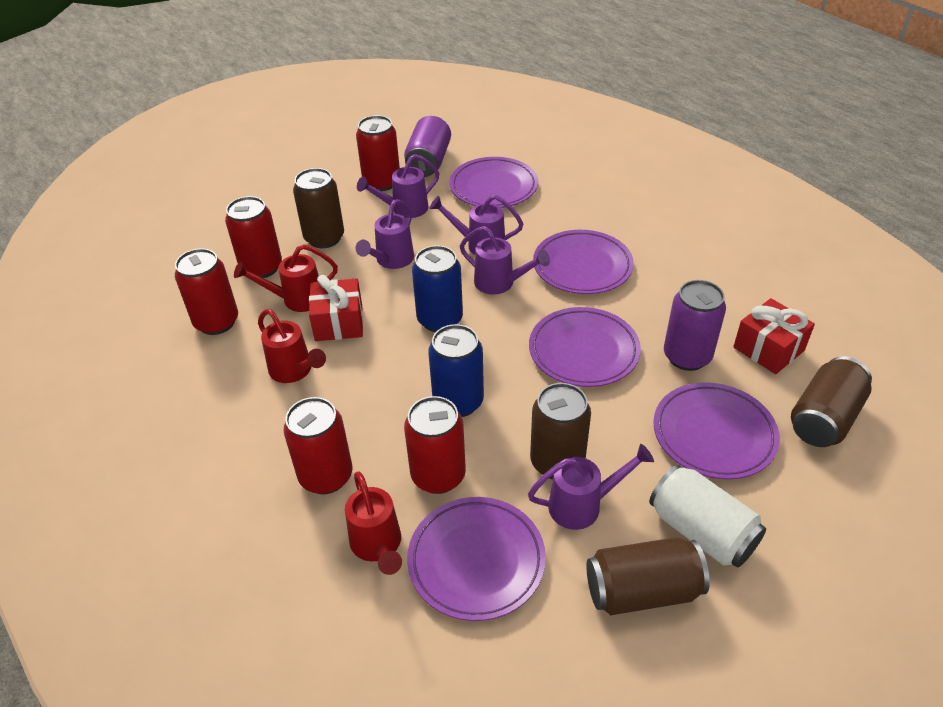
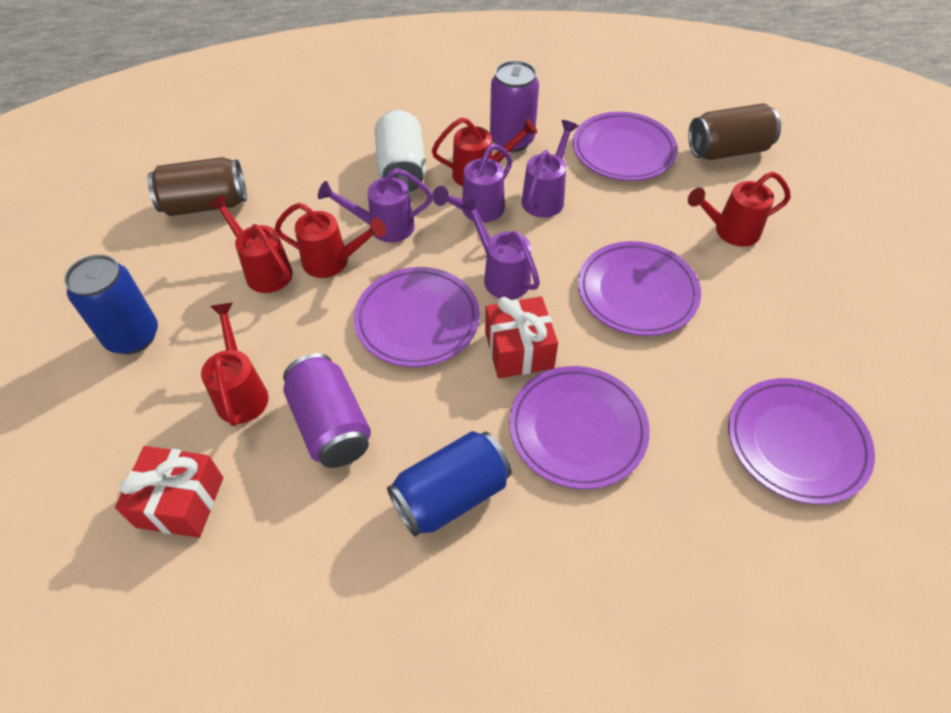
brown can: 4 -> 2
purple watering can: 5 -> 4
red can: 5 -> 0
red watering can: 3 -> 5

